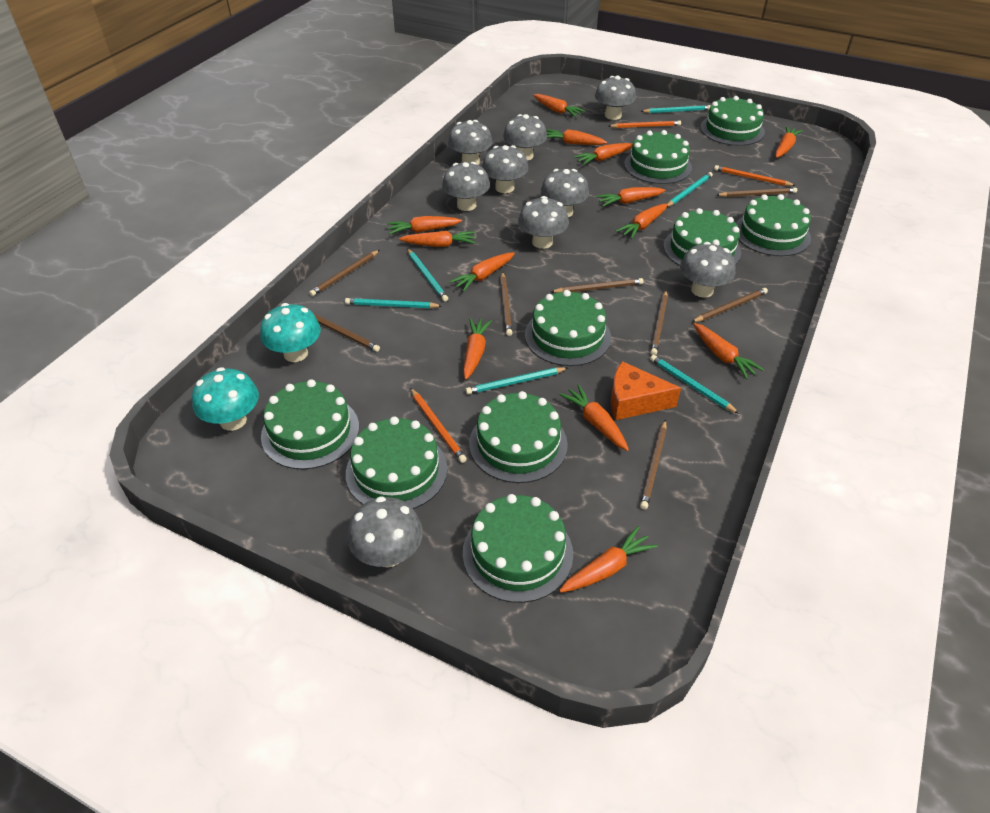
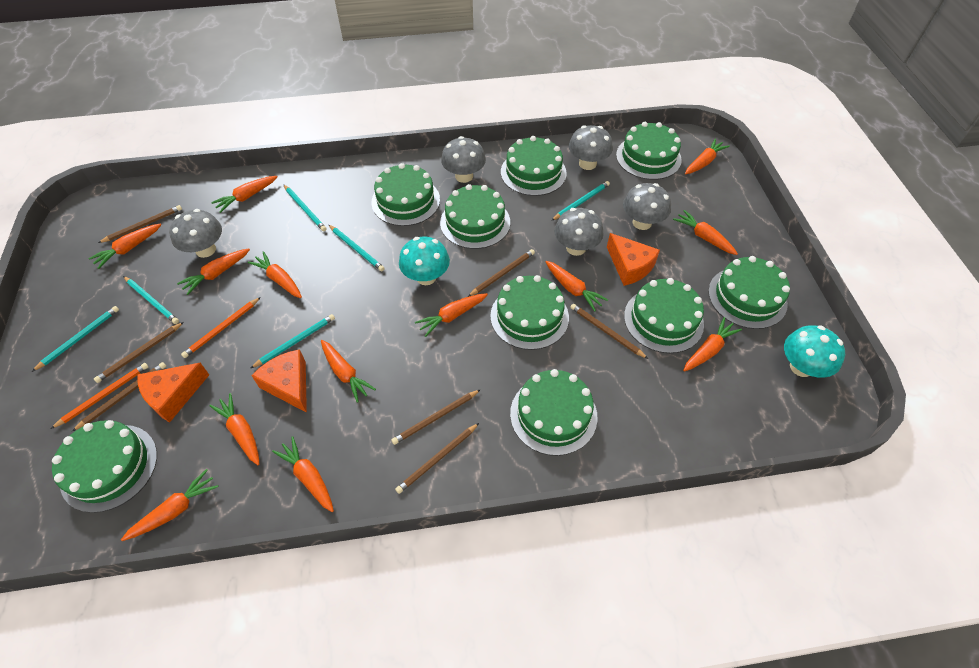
brown pencil: 8 -> 7
grey mushroom: 9 -> 5
orange cheese: 1 -> 3
orange pencil: 3 -> 2

